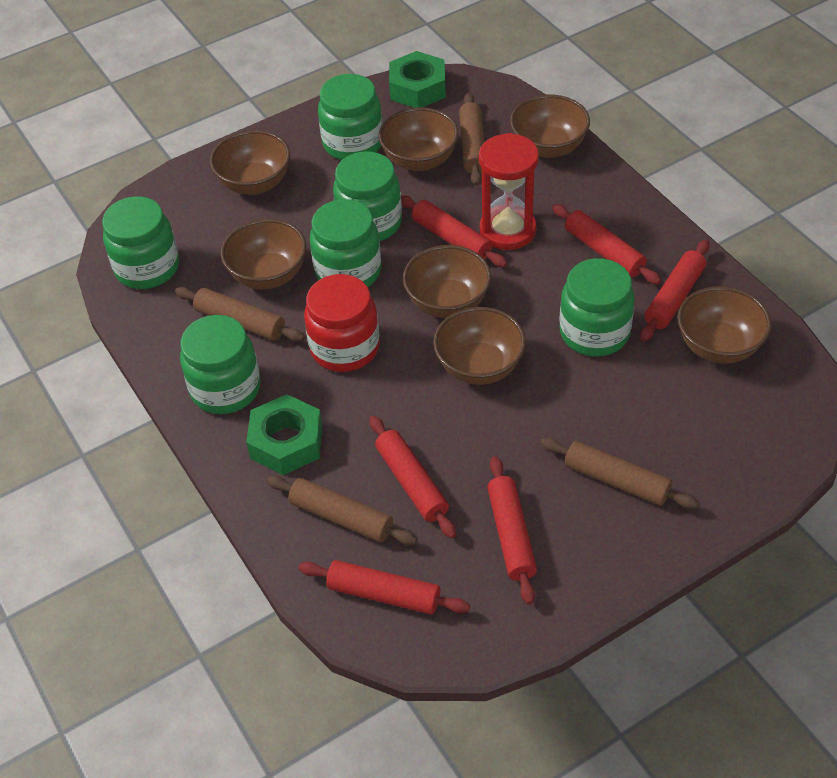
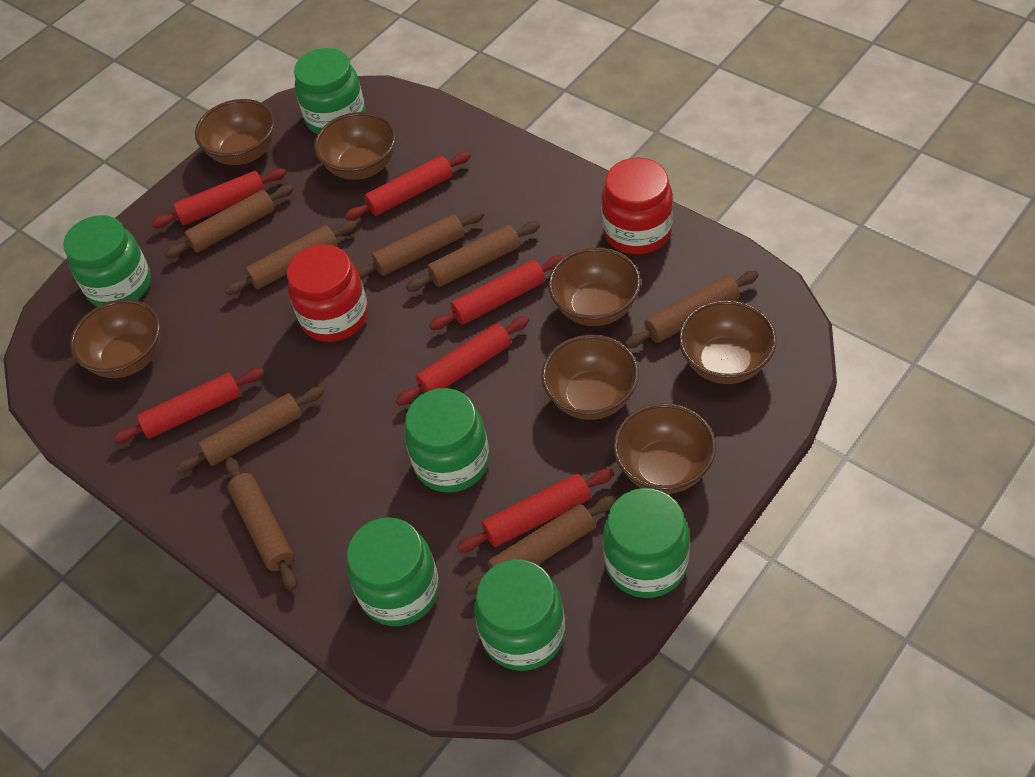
brown rolling pin: 4 -> 8
green nut: 2 -> 0
red hourglass: 1 -> 0
red jar: 1 -> 2

